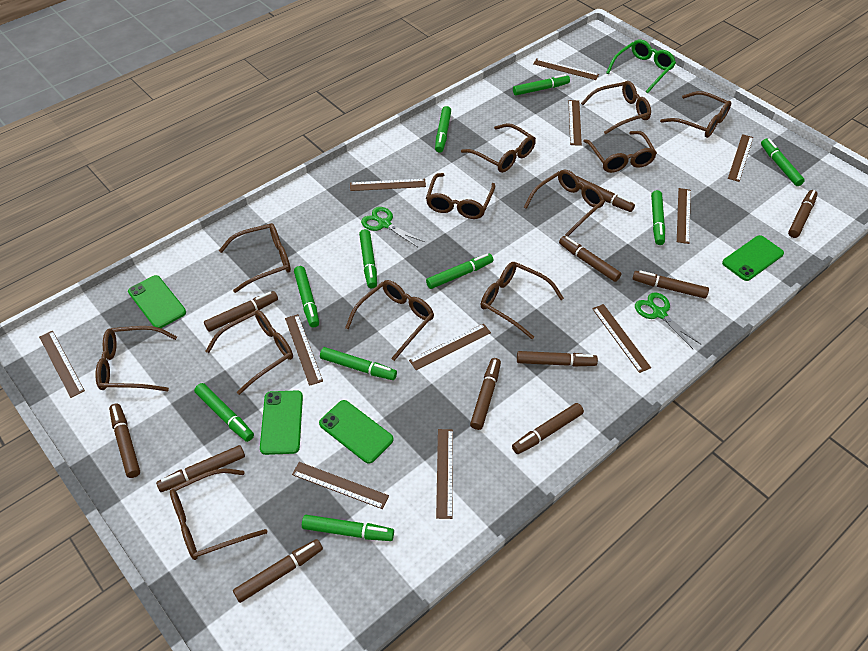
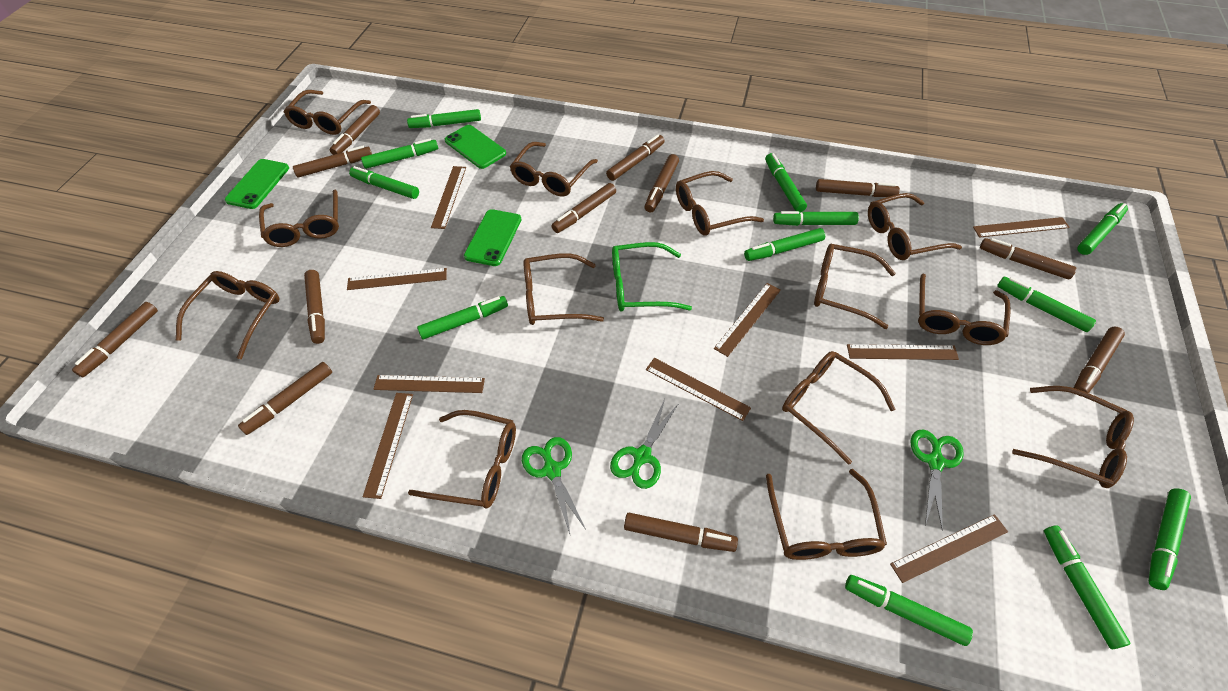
brown glasses: 12 -> 13
brown marker: 11 -> 12
brown ruler: 11 -> 9
green marker: 10 -> 12
green phone: 4 -> 3
green scissors: 2 -> 3

